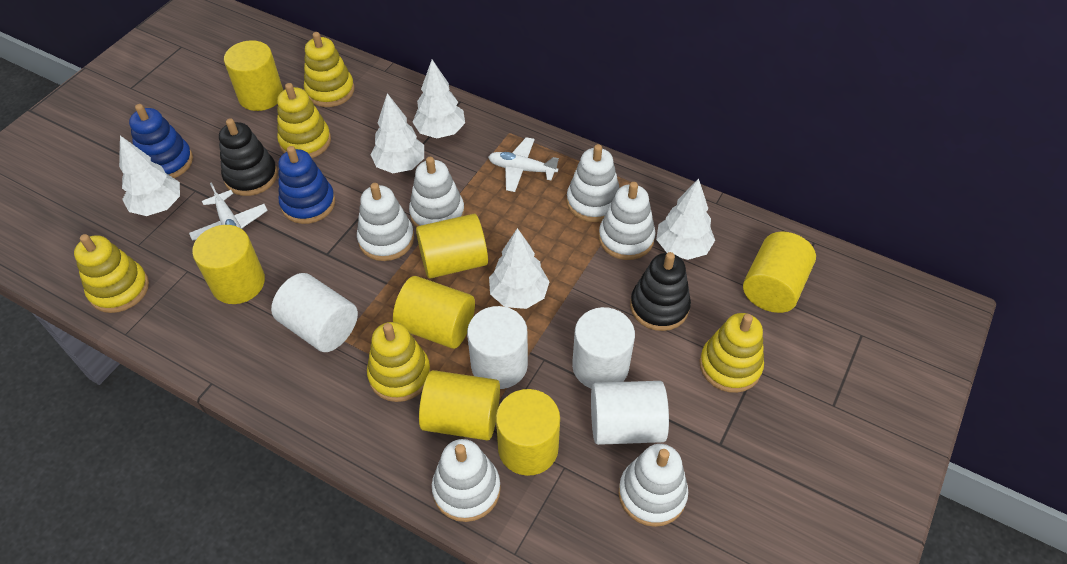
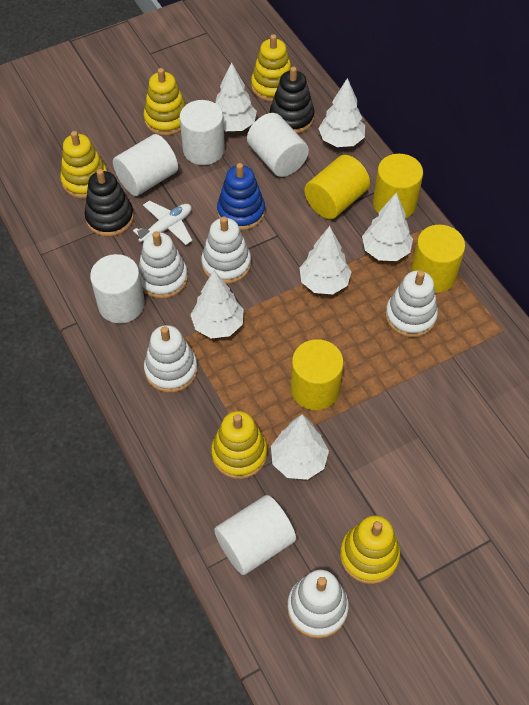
blue stacking toy: 2 -> 1
white cylinder: 4 -> 5
white plane: 2 -> 1
white stacking toy: 6 -> 5
white tree: 5 -> 6
yellow cylinder: 7 -> 4

